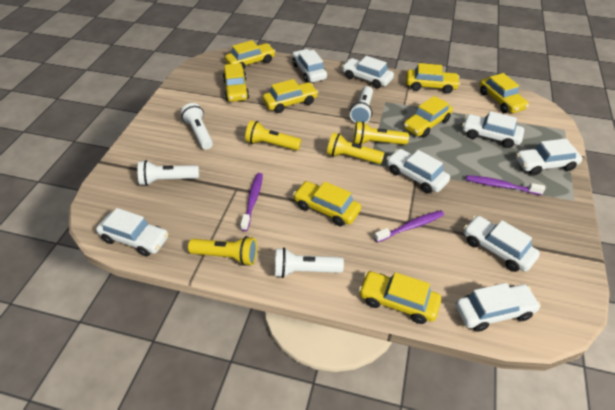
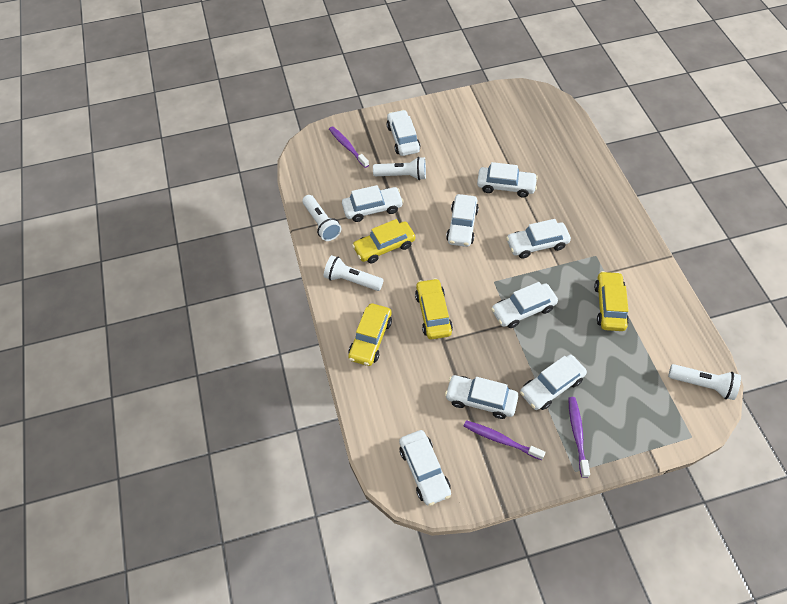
white car: 8 -> 9
yellow car: 8 -> 4
yellow flashlight: 4 -> 0

